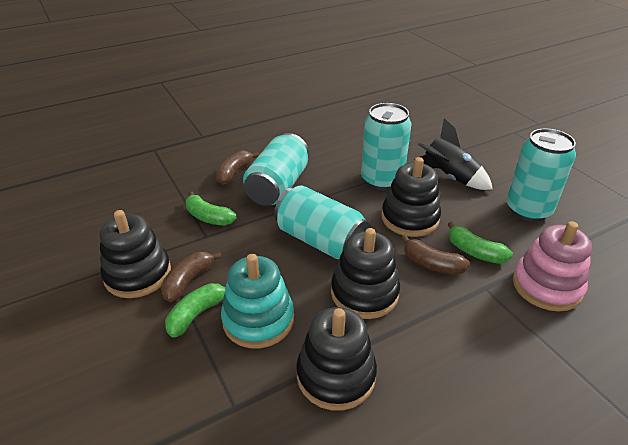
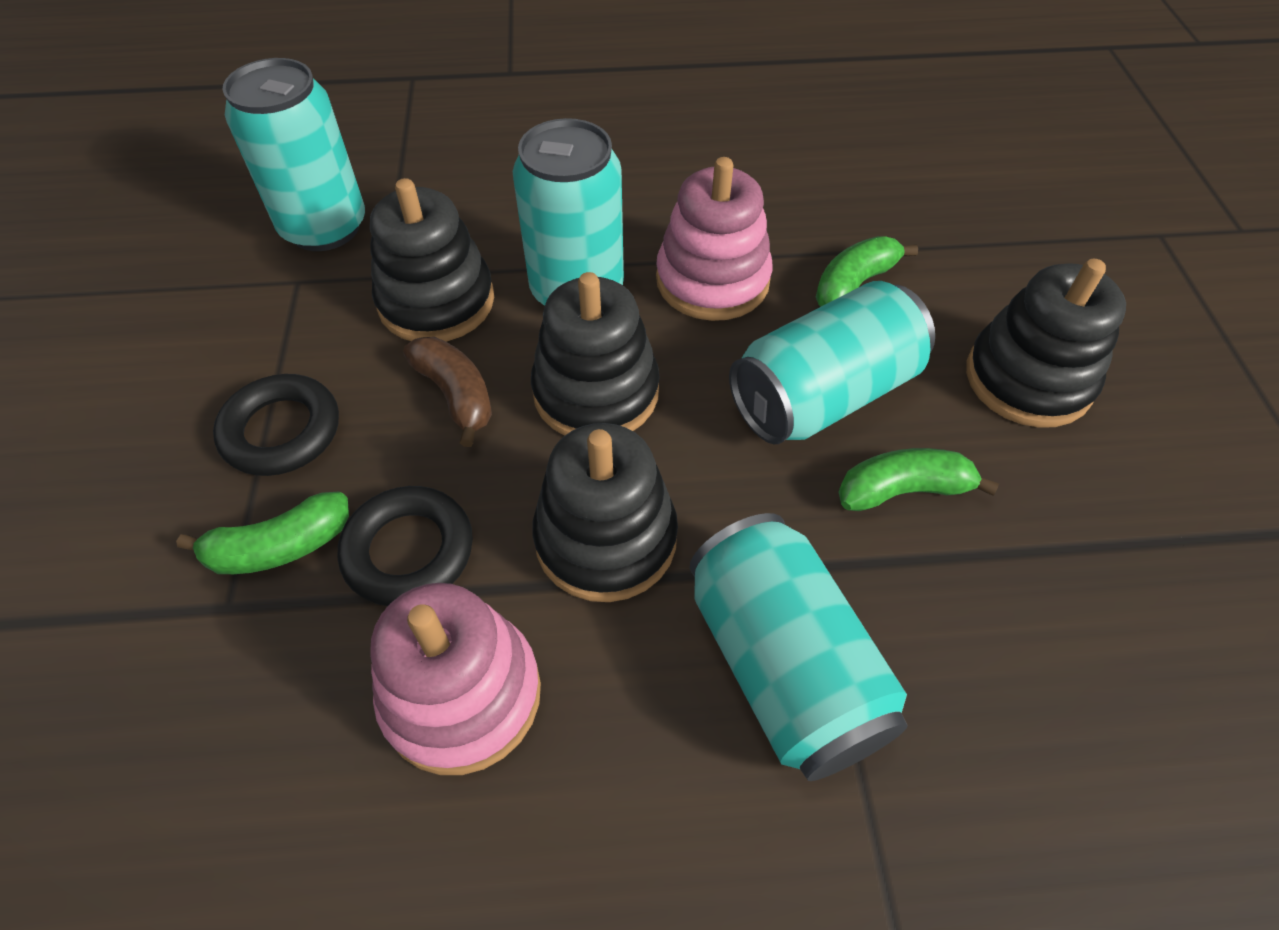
black ring: 0 -> 2
black rocket: 1 -> 0
brown banana: 3 -> 1
pink stacking toy: 1 -> 2
turquoise stacking toy: 1 -> 0

